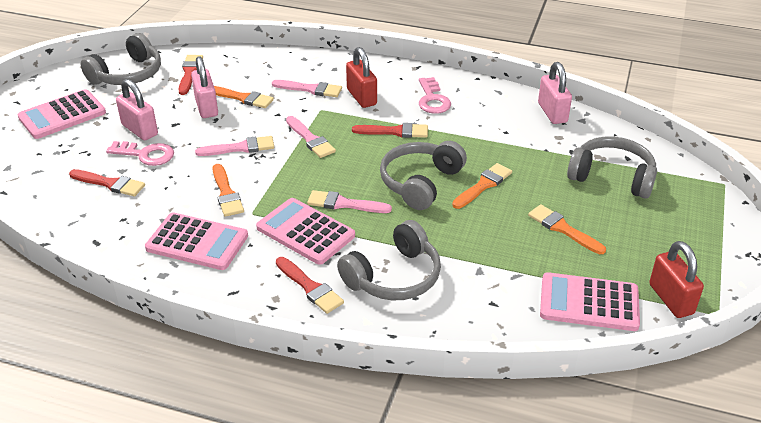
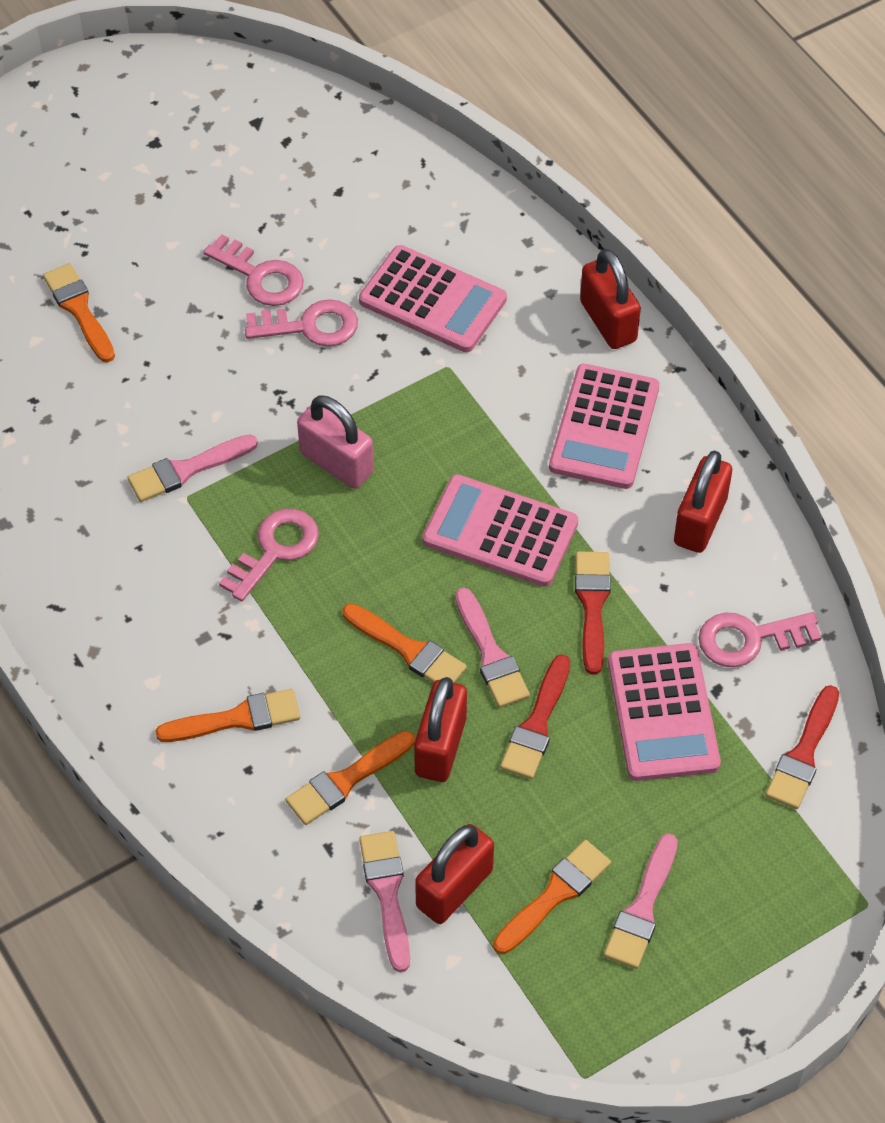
grey headphones: 4 -> 0
orange brush: 4 -> 5
pink key: 2 -> 4
pink padlock: 3 -> 1
red brush: 4 -> 3
red padlock: 2 -> 4

